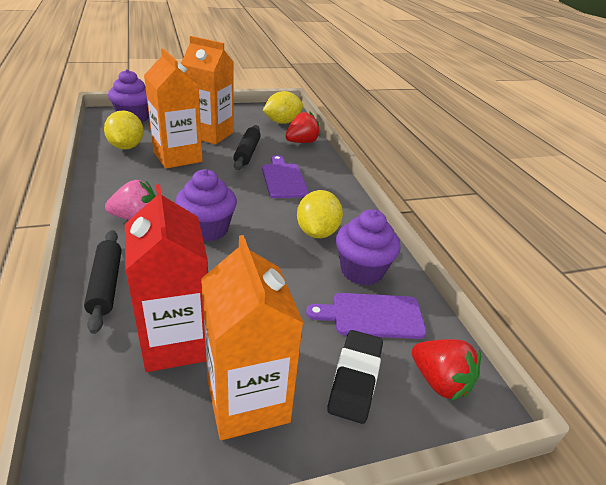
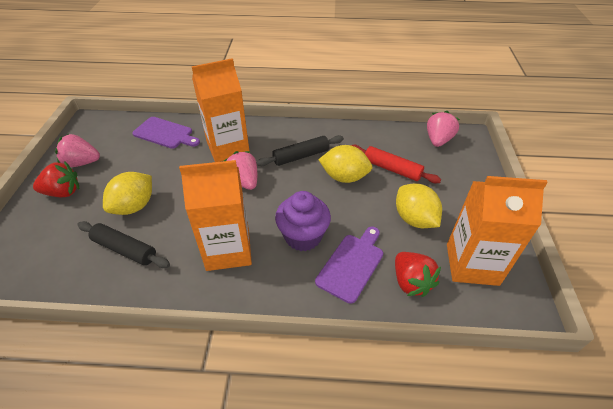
black eraser: 1 -> 0
pink strawberry: 1 -> 3
purple cupcake: 3 -> 1
red carton: 1 -> 0
red rolling pin: 0 -> 1

